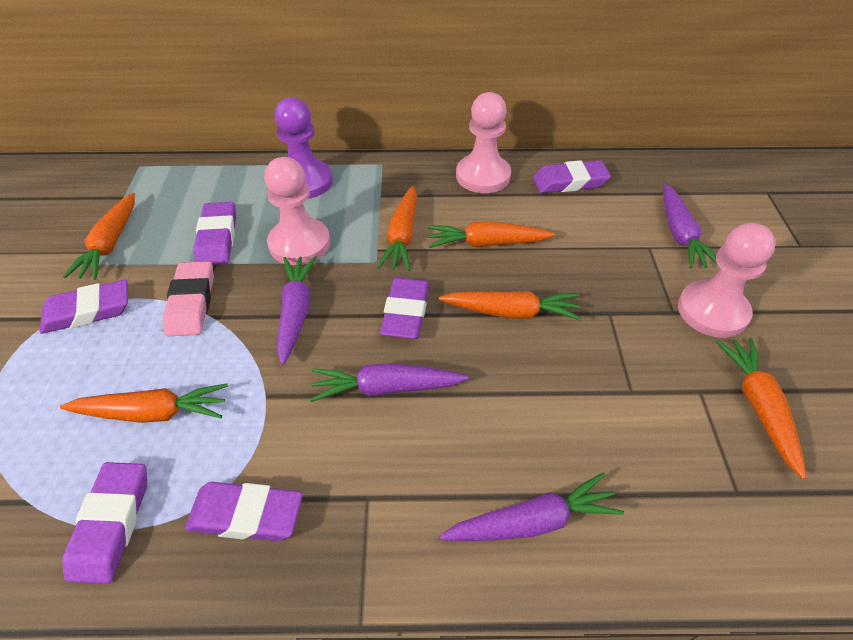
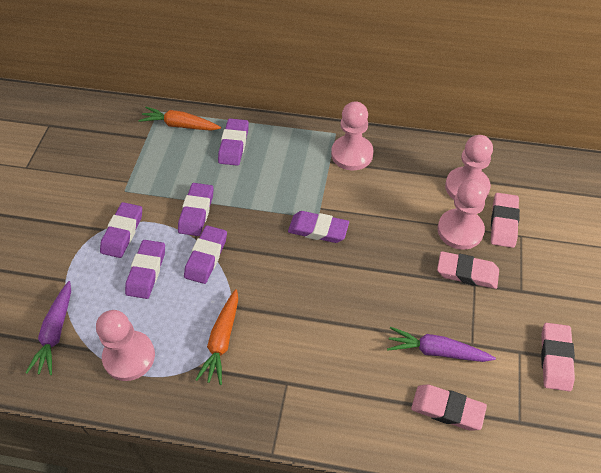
orange carrot: 6 -> 2
pink eraser: 1 -> 4
pink pawn: 3 -> 4
purple carrot: 4 -> 2
purple pawn: 1 -> 0

